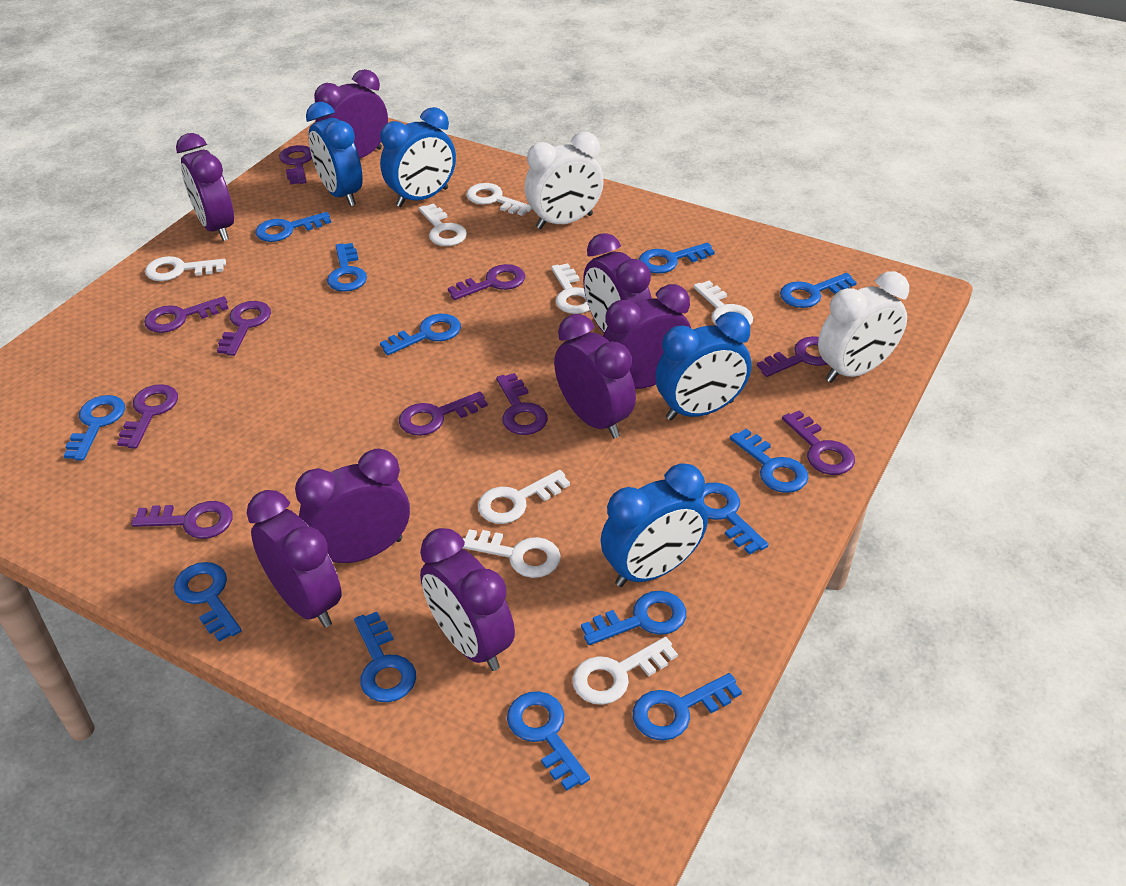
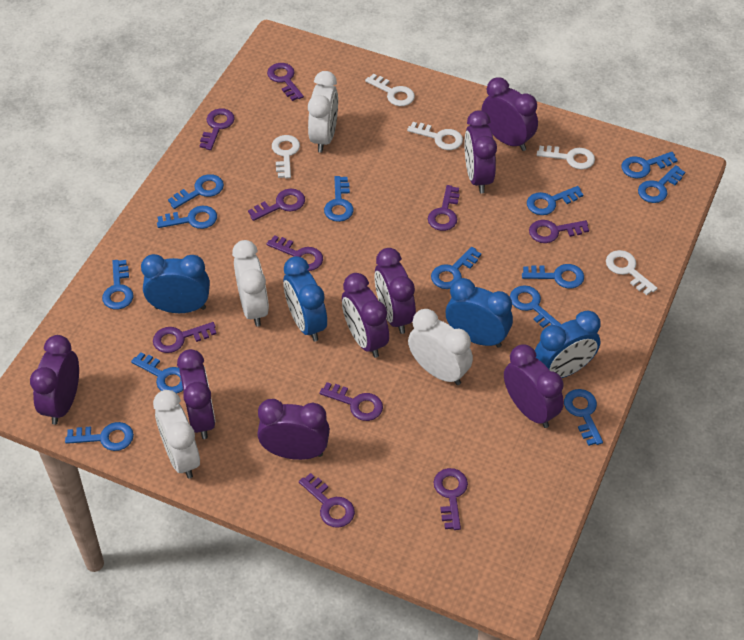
white clock: 2 -> 4
white key: 8 -> 5

